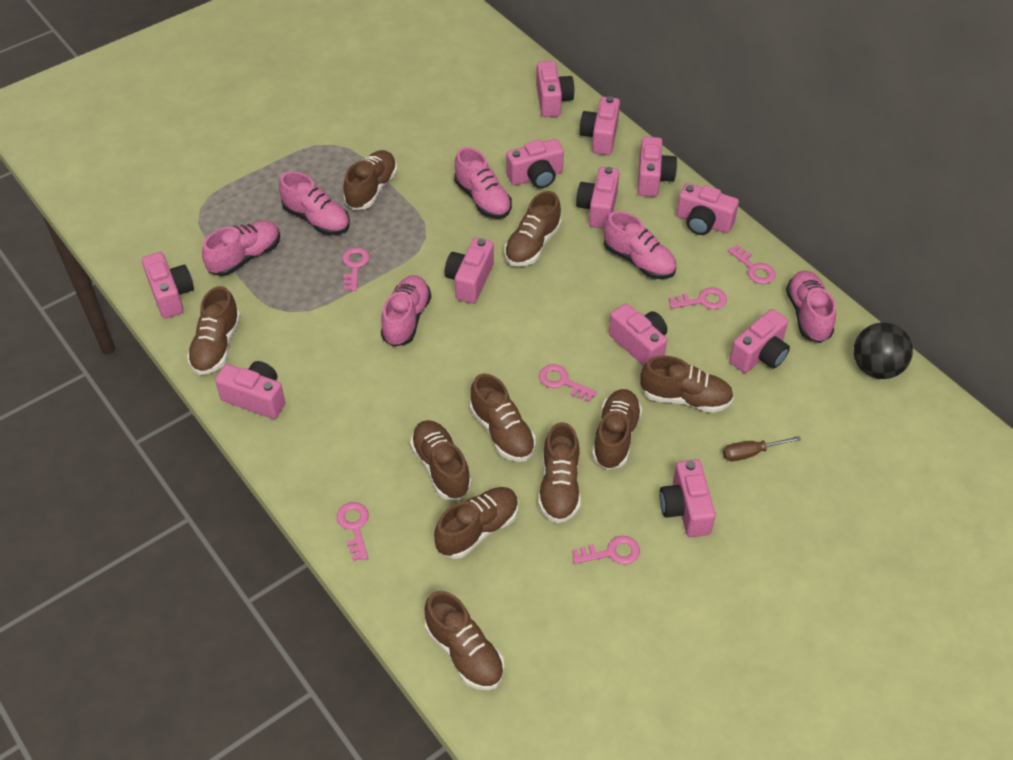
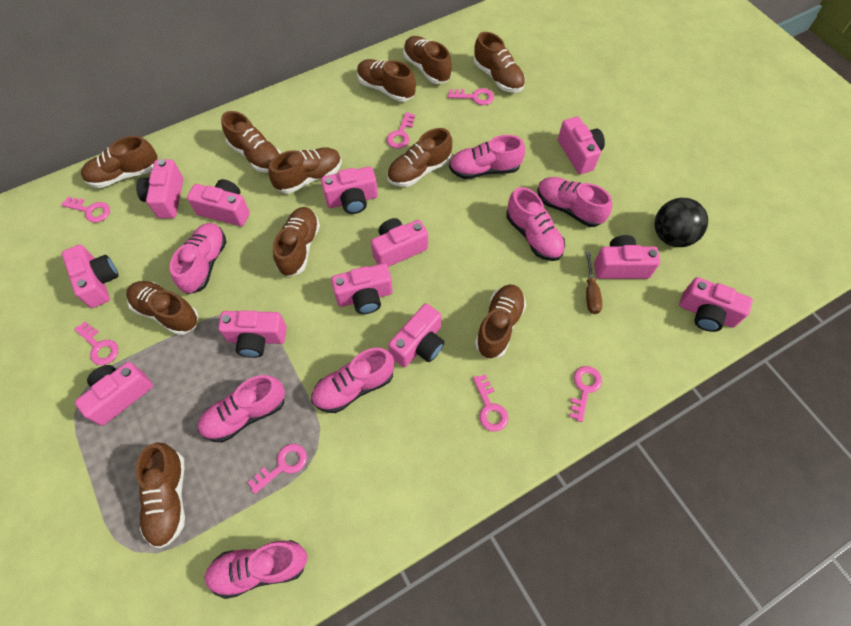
brown shoe: 10 -> 11
pink key: 6 -> 7
pink shoe: 6 -> 7

